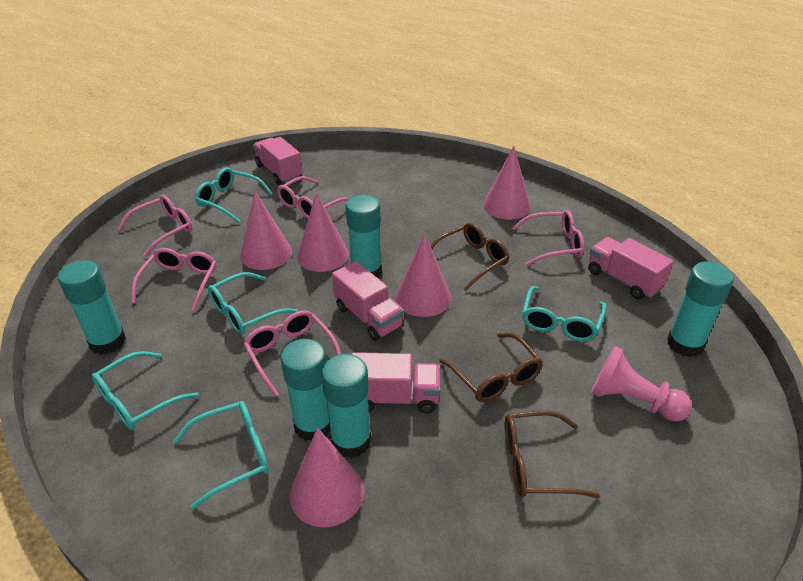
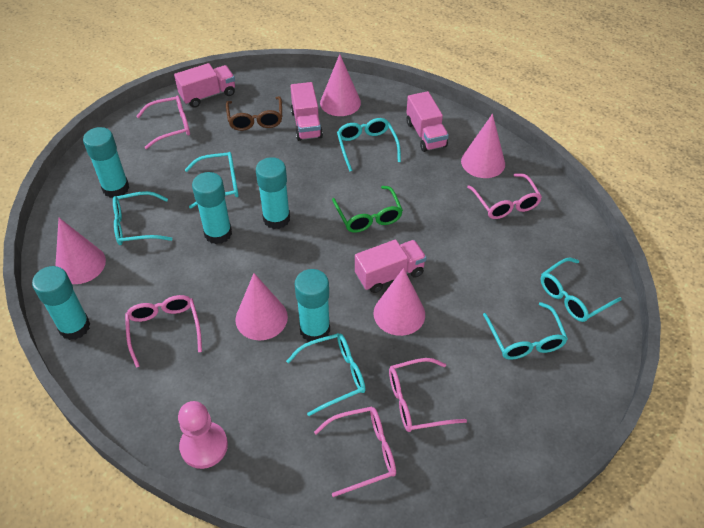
brown glasses: 3 -> 1
green glasses: 0 -> 1
turquoise glasses: 5 -> 6

